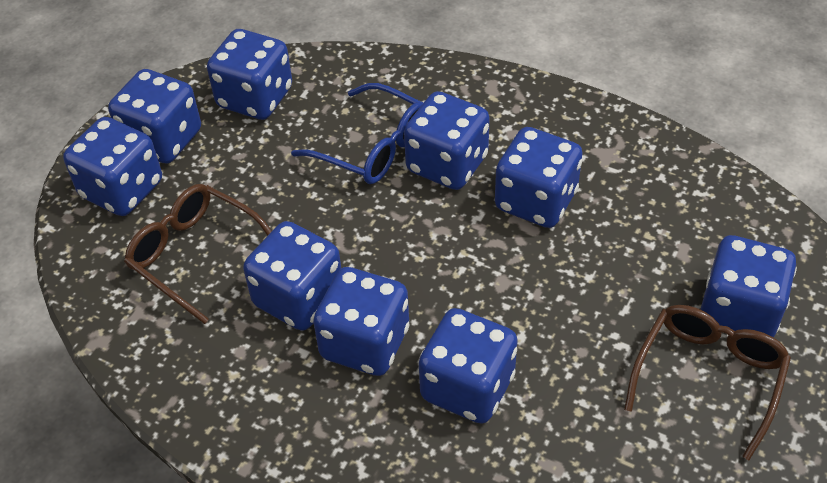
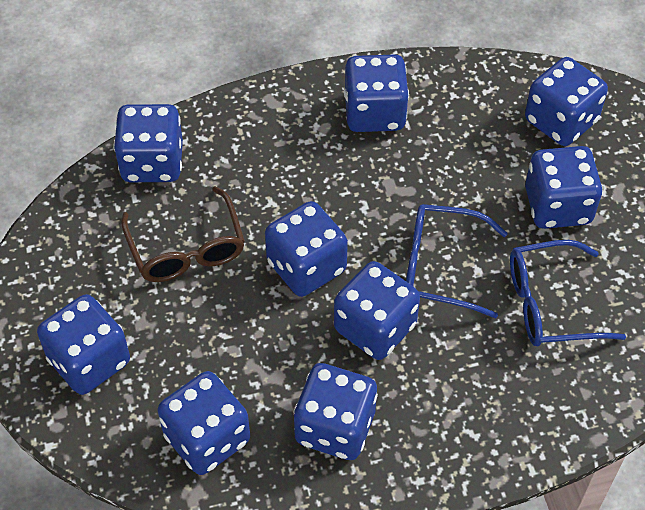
blue glasses: 1 -> 2
brown glasses: 2 -> 1

